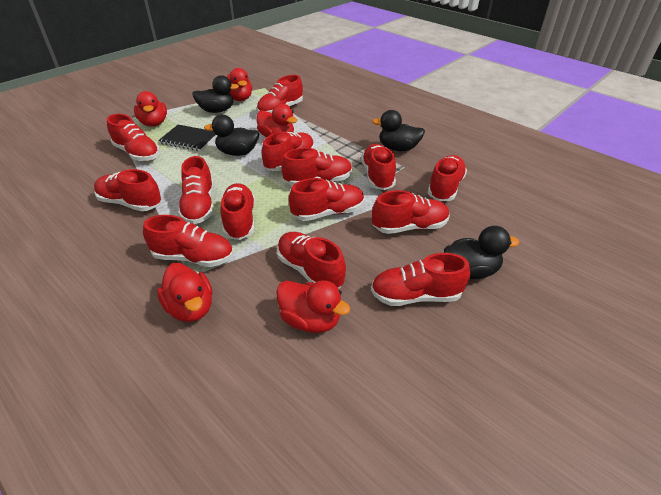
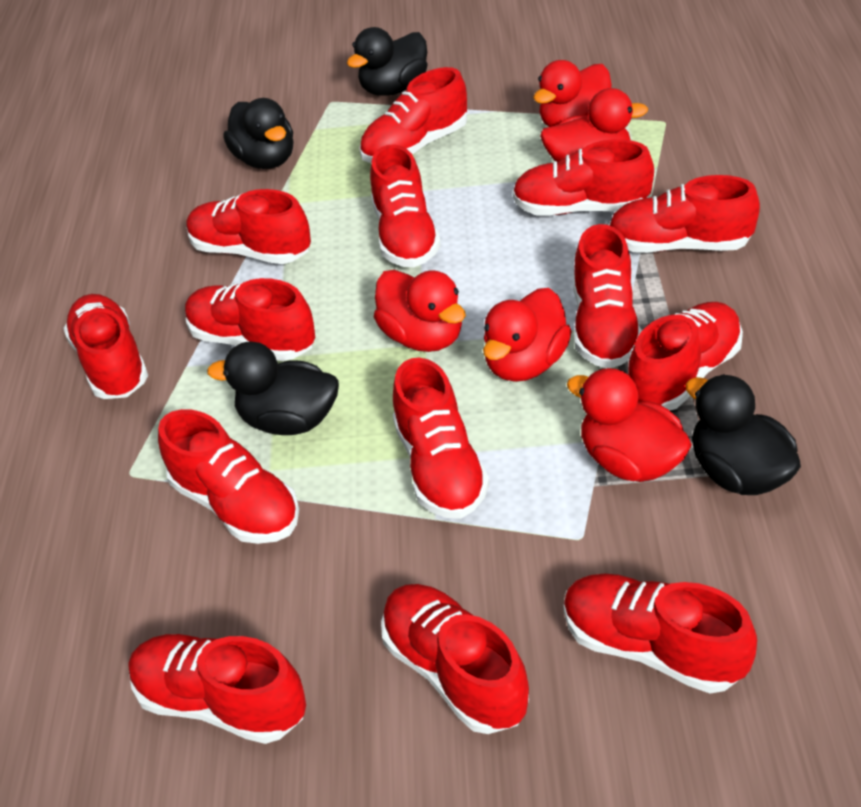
black notebook: 1 -> 0

